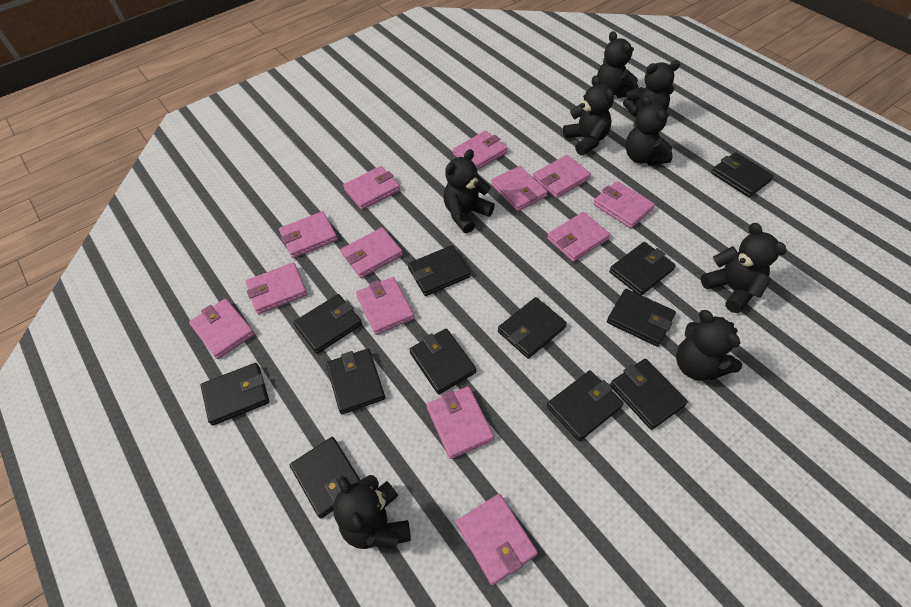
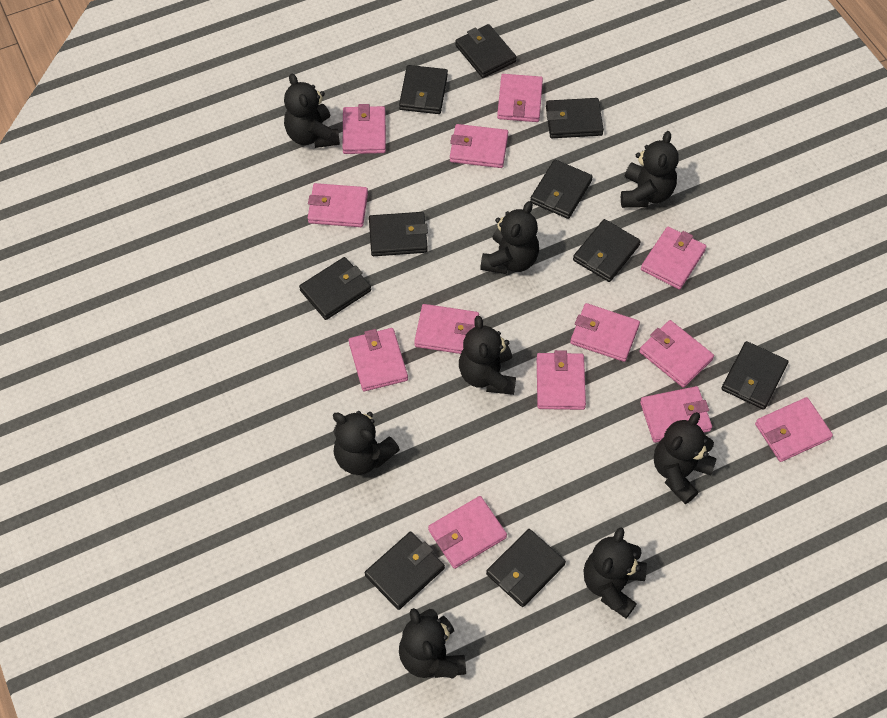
black wallet: 12 -> 10

